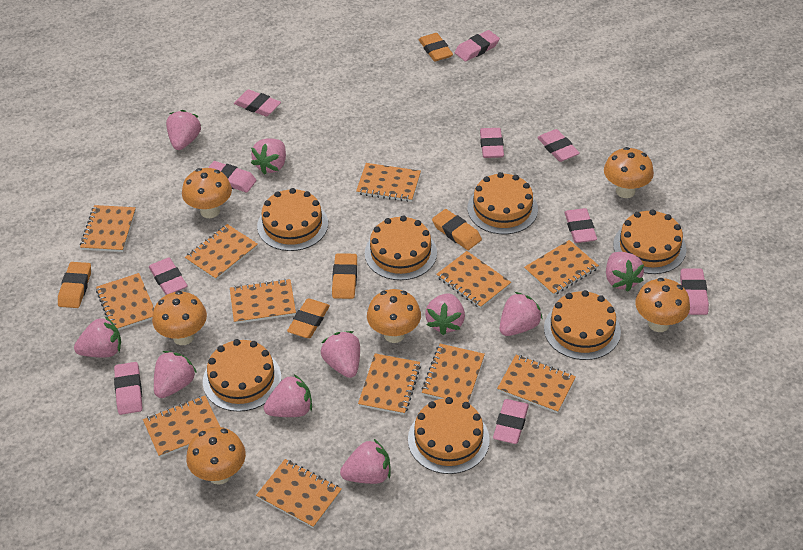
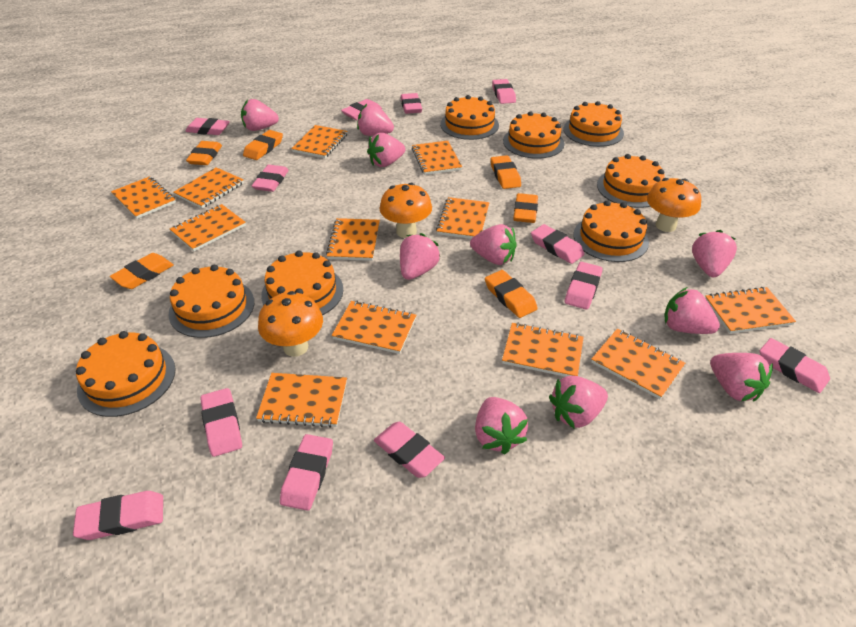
orange cake: 7 -> 8
orange eraser: 5 -> 6
orange mushroom: 6 -> 3
pink eraser: 10 -> 12

